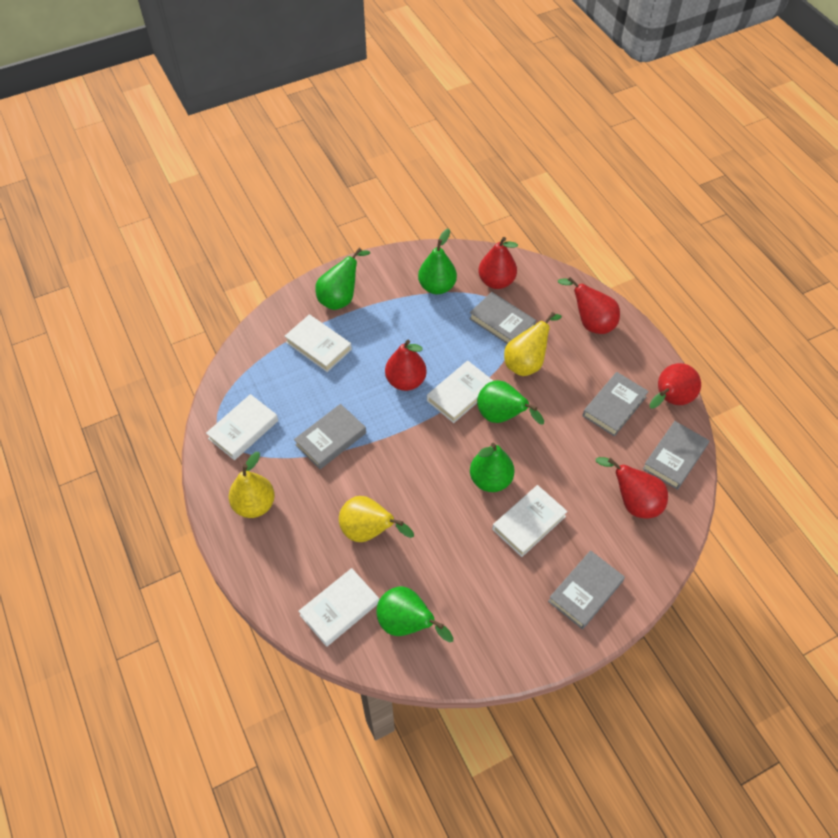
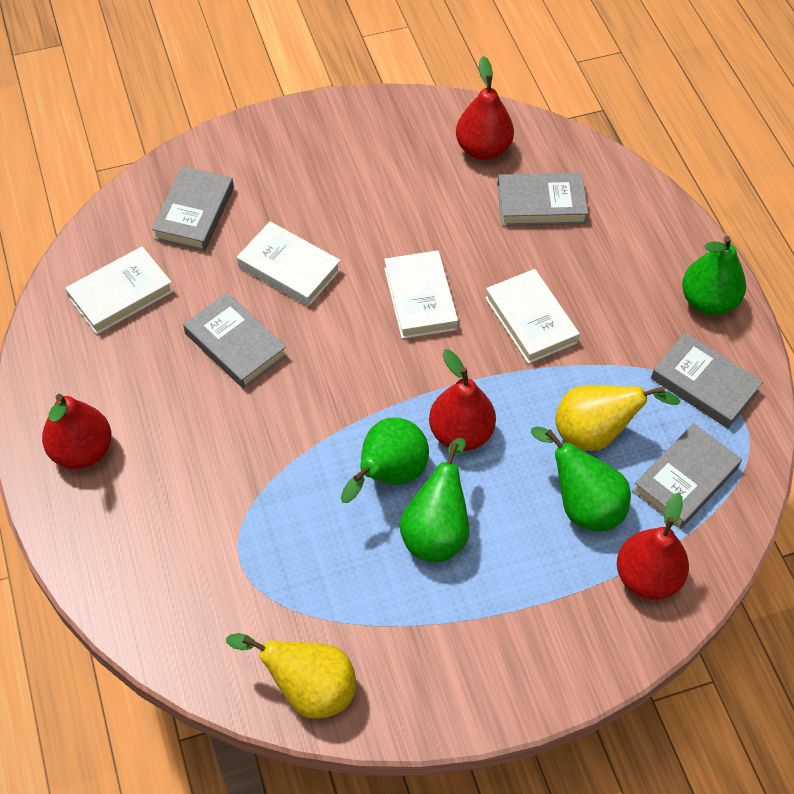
green pear: 5 -> 4
red pear: 5 -> 4
white book: 5 -> 4
yellow pear: 3 -> 2

